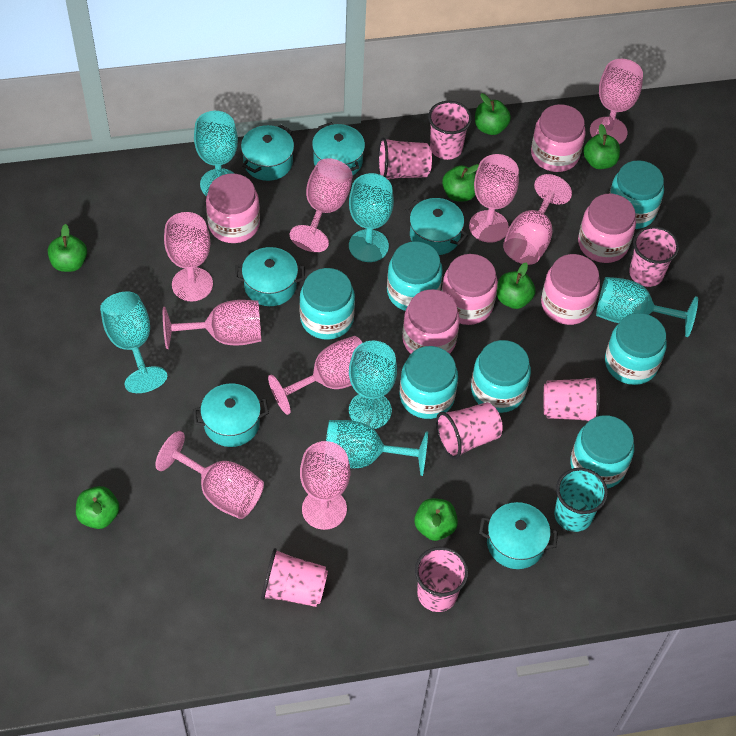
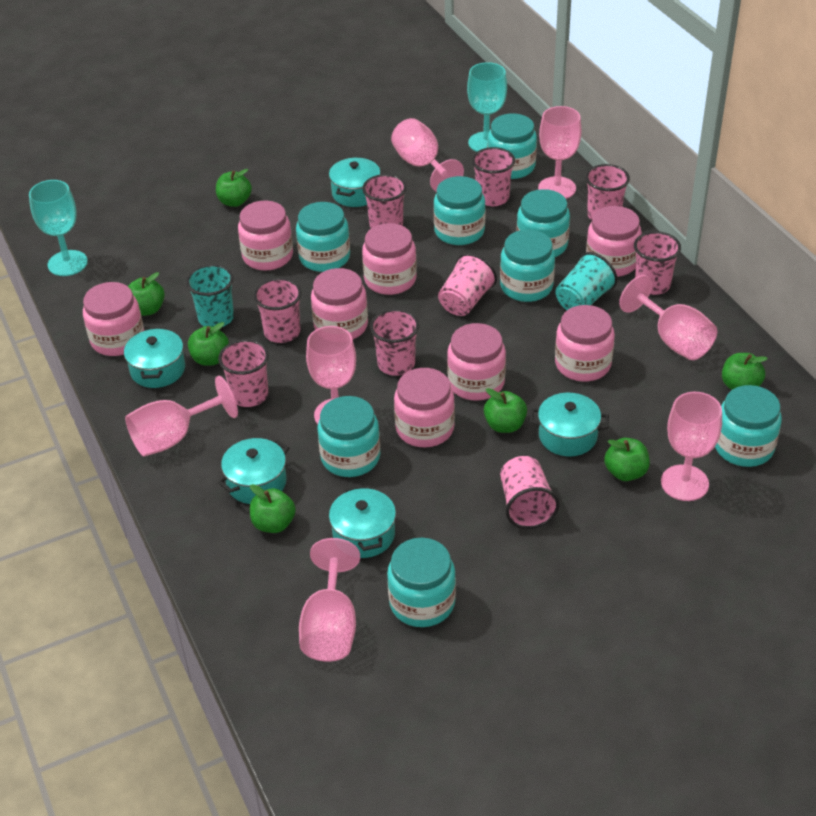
pink cup: 7 -> 9
pink goblet: 9 -> 7
pink jar: 6 -> 8
turquoise cup: 1 -> 2
turquoise goblet: 6 -> 2
turquoise jar: 7 -> 8
turquoise pot: 6 -> 5

